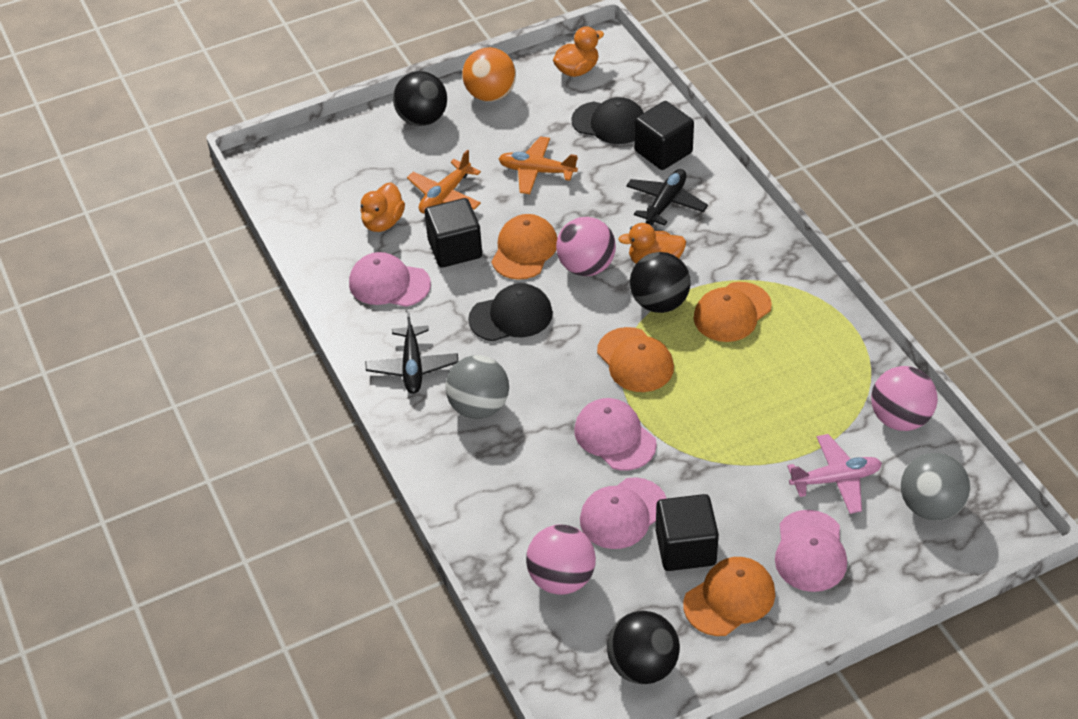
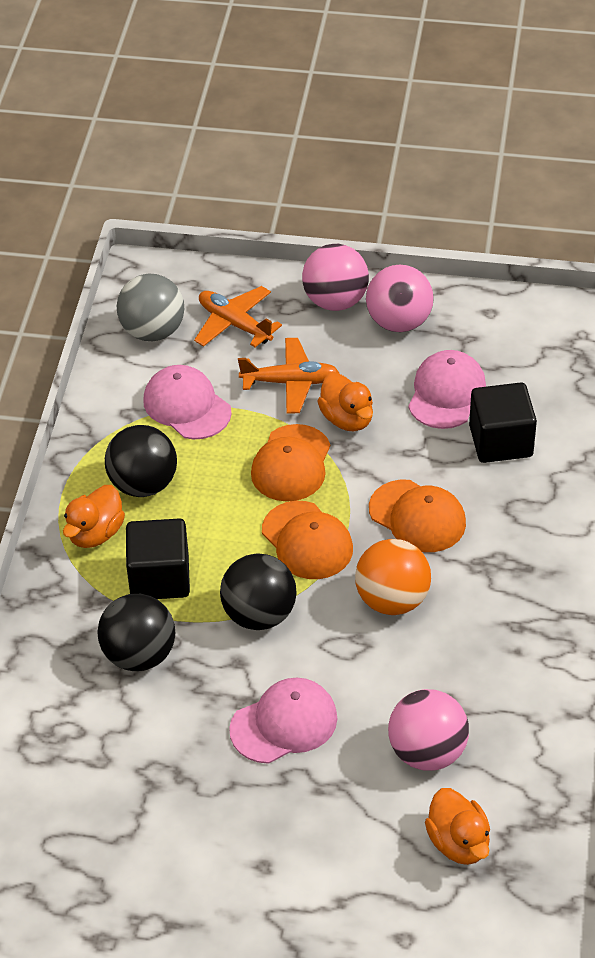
black cap: 2 -> 0
black cube: 3 -> 2
black plane: 2 -> 0
grey ball: 2 -> 1
orange cap: 4 -> 3
pink cap: 4 -> 3
pink plane: 1 -> 0

